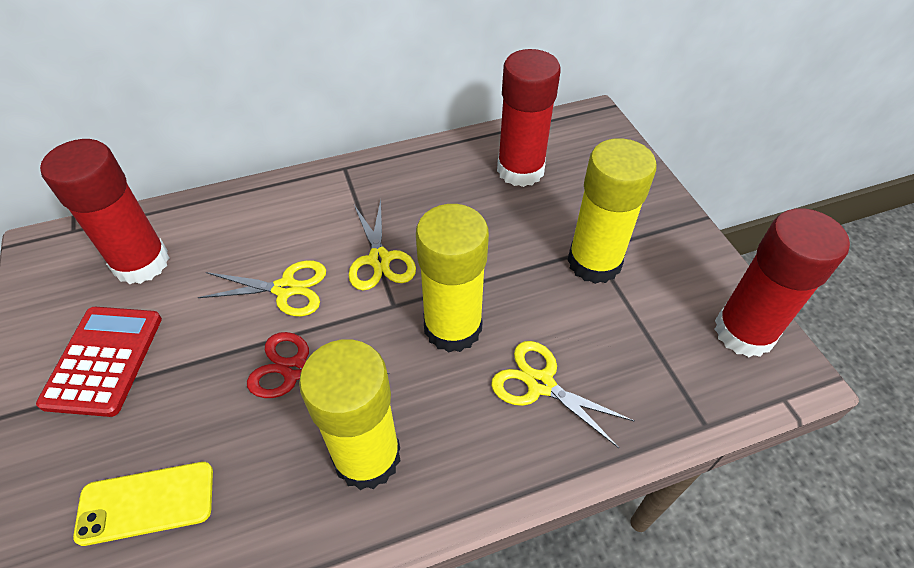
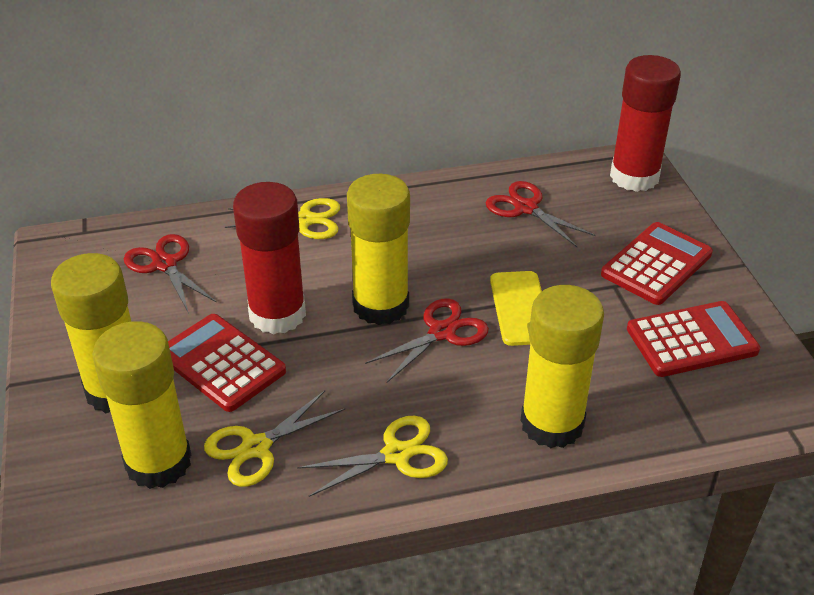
red calculator: 1 -> 3
red glue stick: 3 -> 2
red scissors: 1 -> 3
yellow glue stick: 3 -> 4

